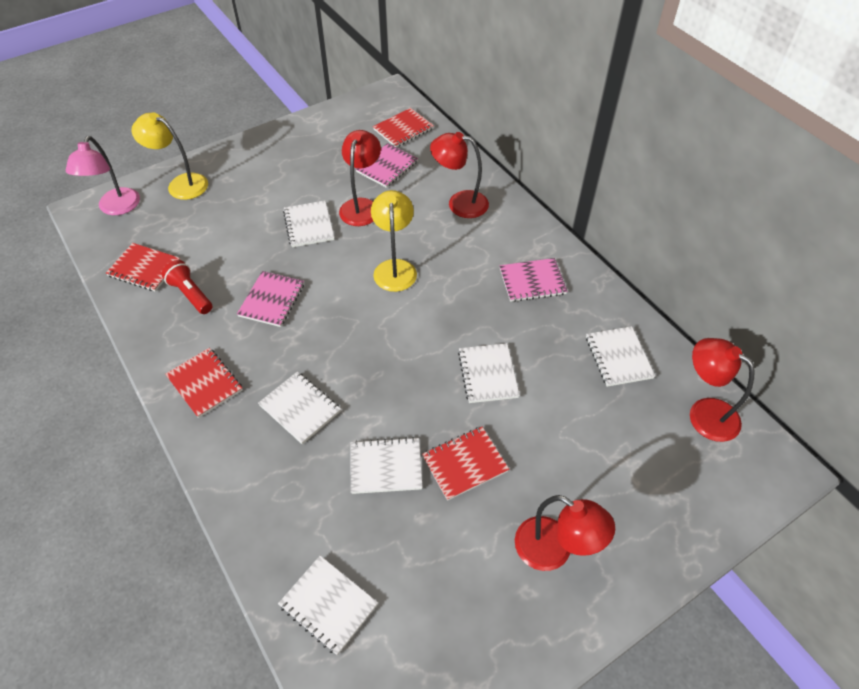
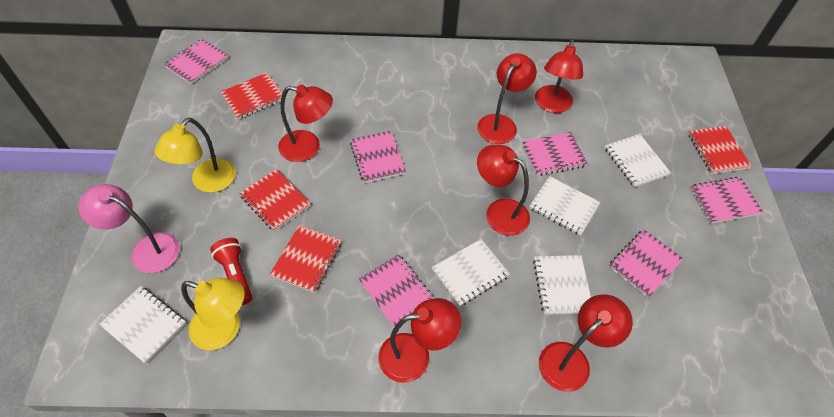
pink notebook: 3 -> 6
red lamp: 4 -> 6
white notebook: 6 -> 5

